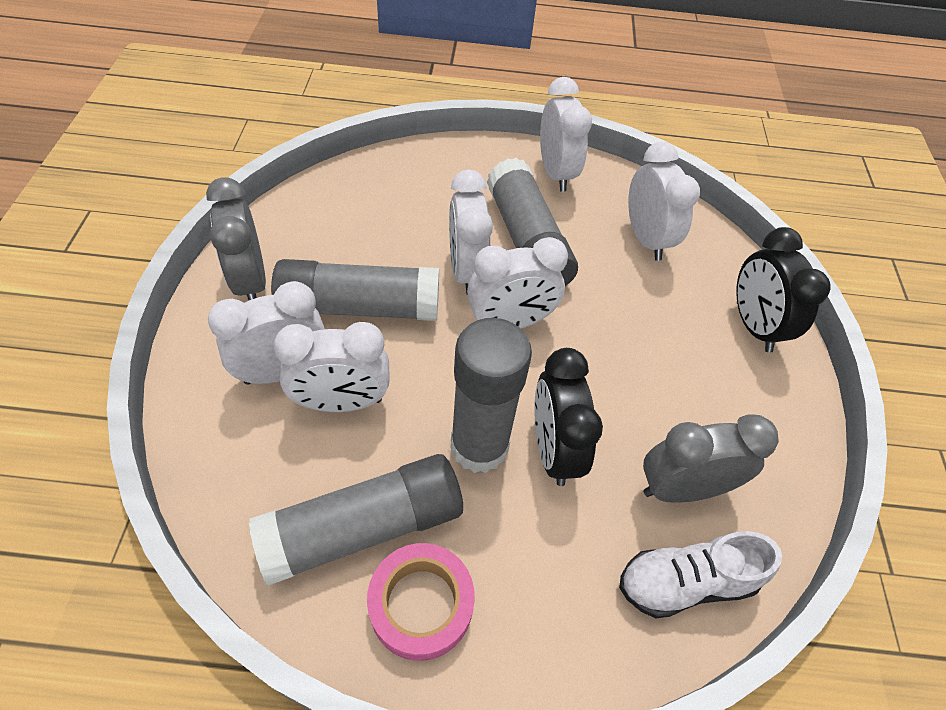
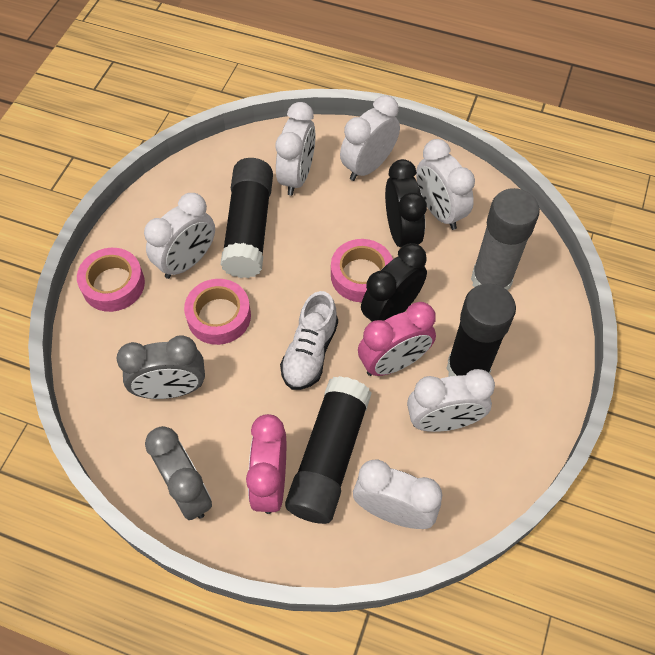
black glue stick: 0 -> 3
grey glue stick: 4 -> 1
pink clock: 0 -> 2
pink tape: 1 -> 3

